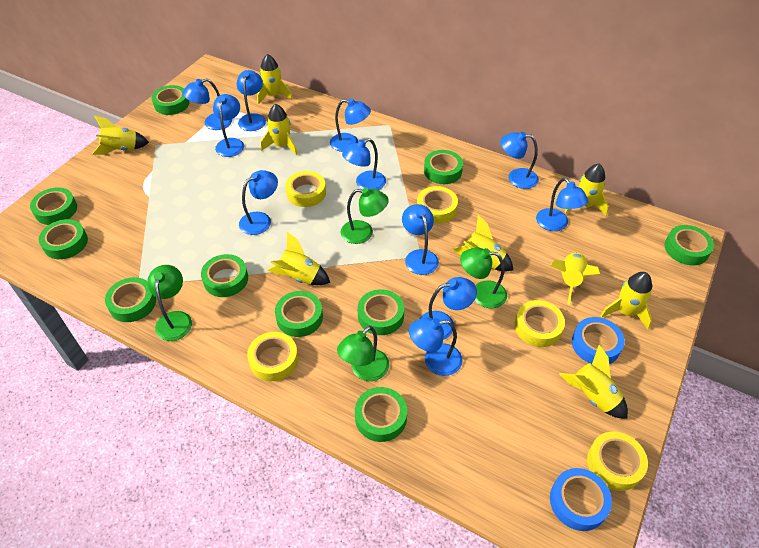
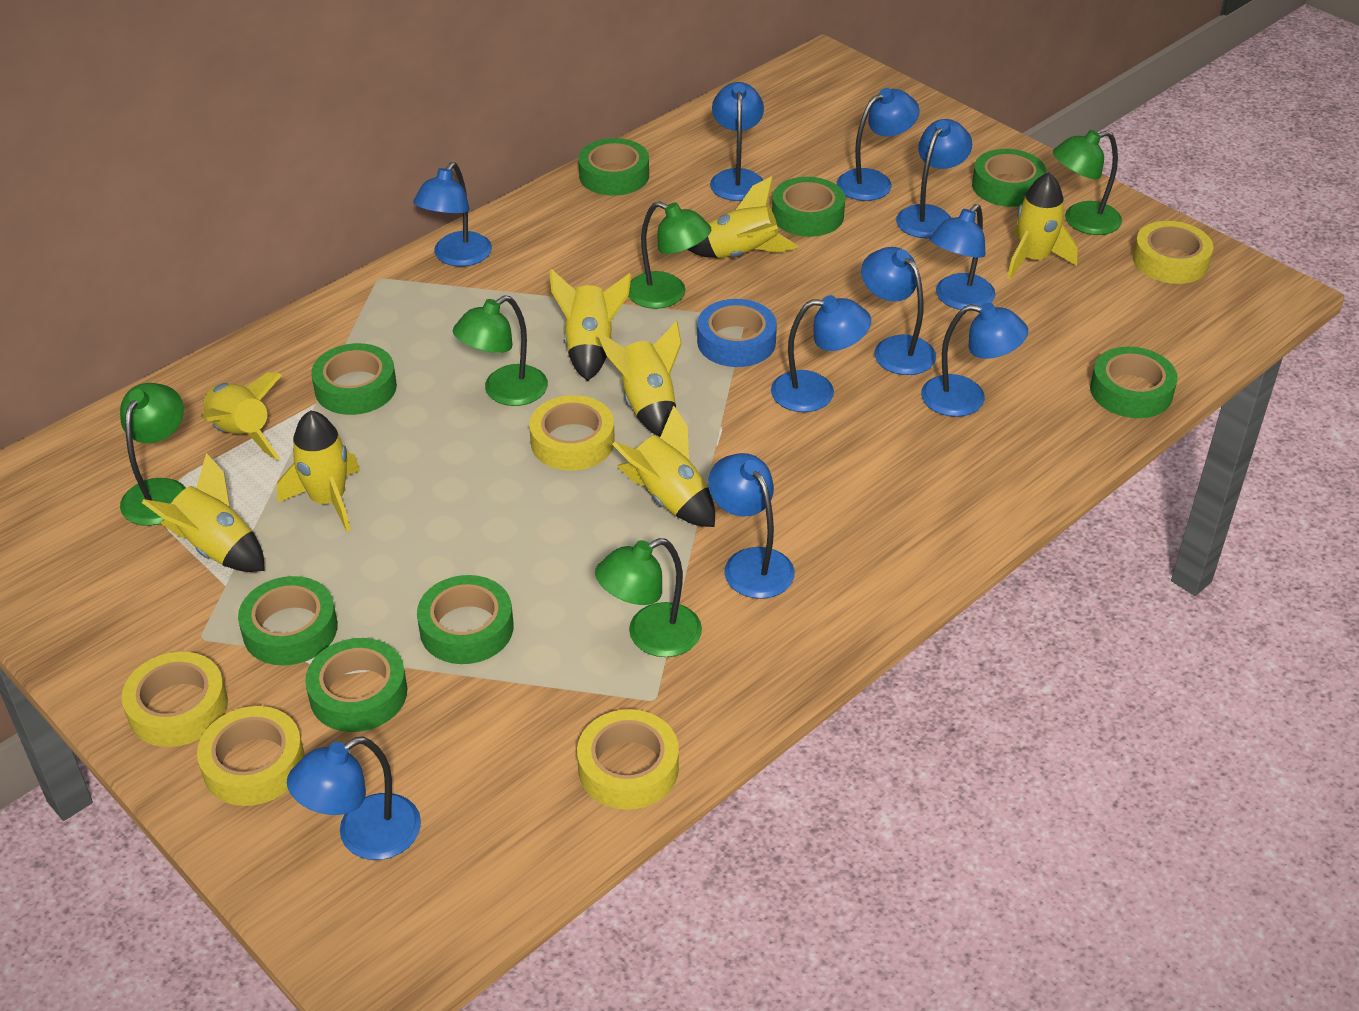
blue lamp: 11 -> 10
blue tape: 2 -> 1
green lamp: 4 -> 5
green tape: 10 -> 8
yellow rocket: 9 -> 8

